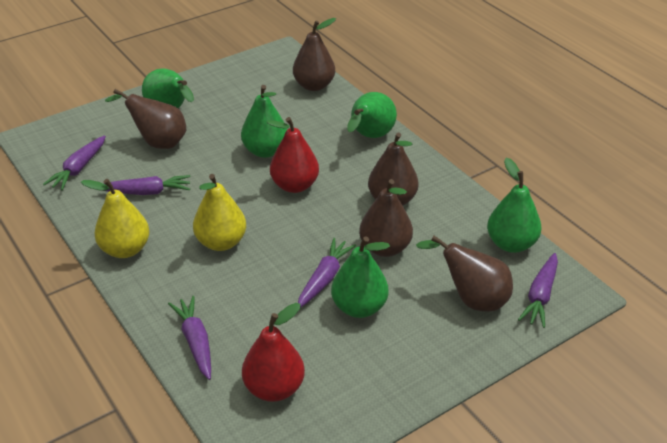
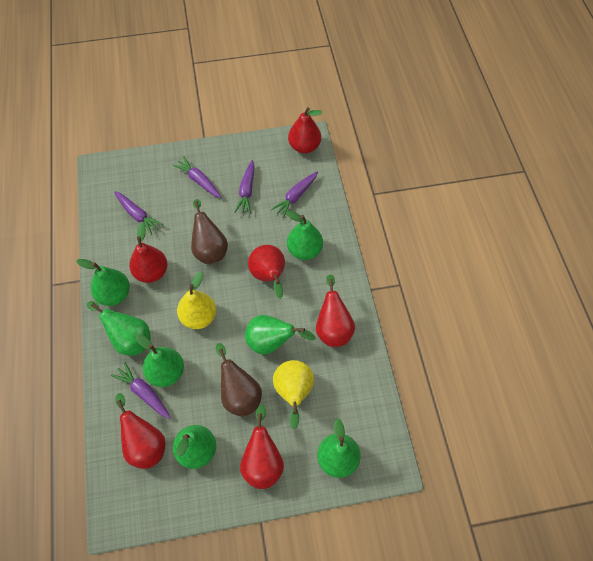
brown pear: 5 -> 2
green pear: 5 -> 7
red pear: 2 -> 6

